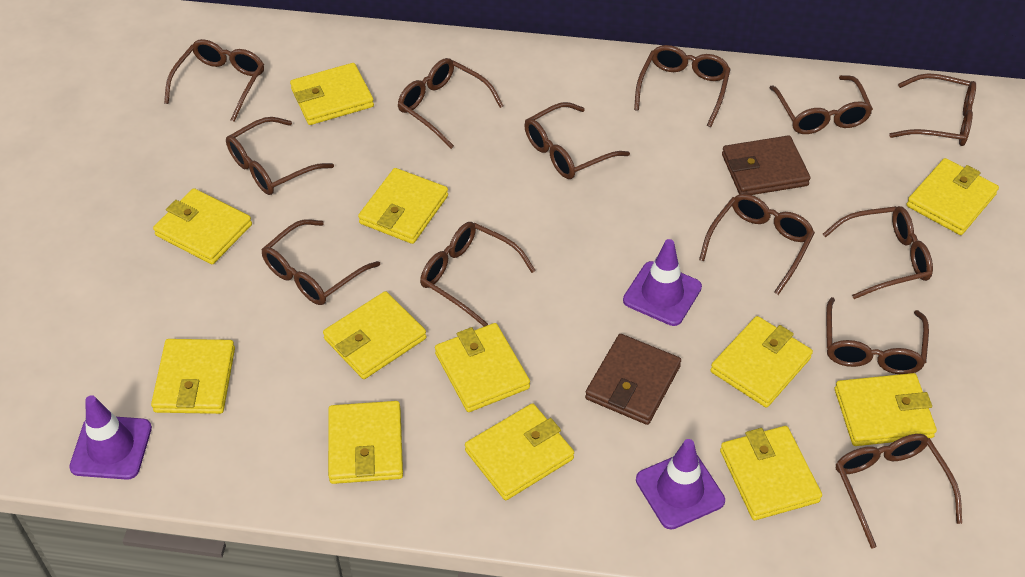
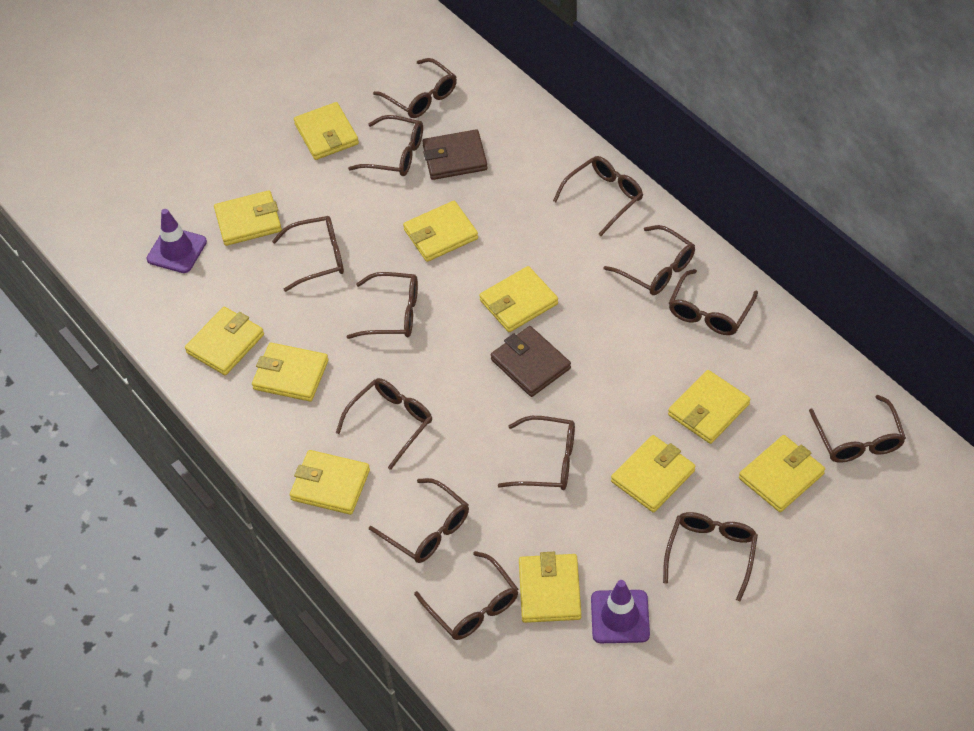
purple traffic cone: 3 -> 2
yellow wallet: 12 -> 11

